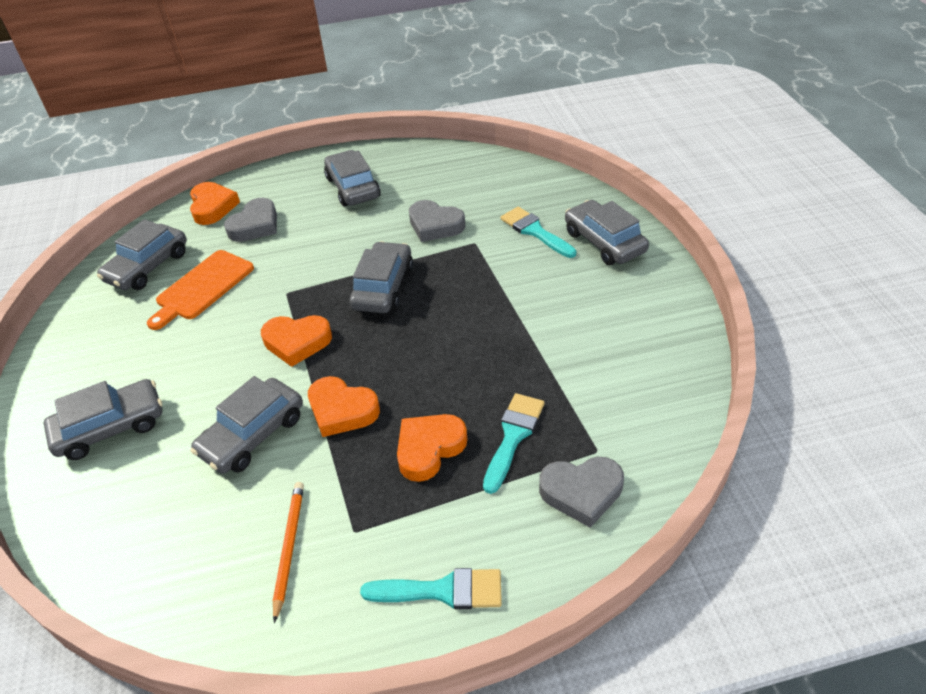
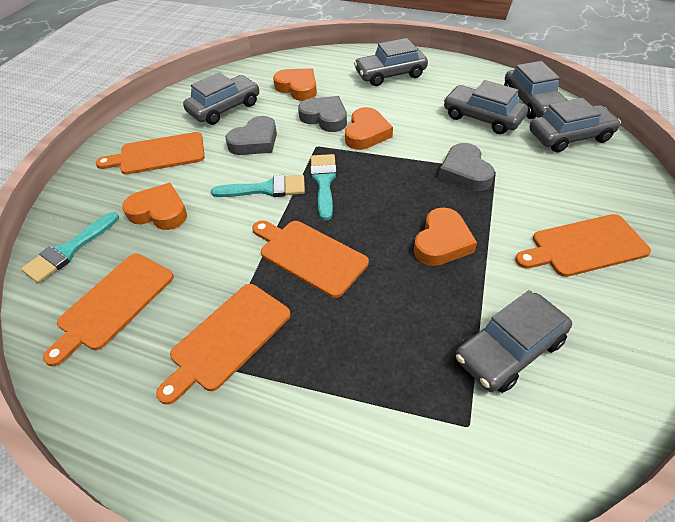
orange cutting board: 1 -> 5
orange pencil: 1 -> 0

